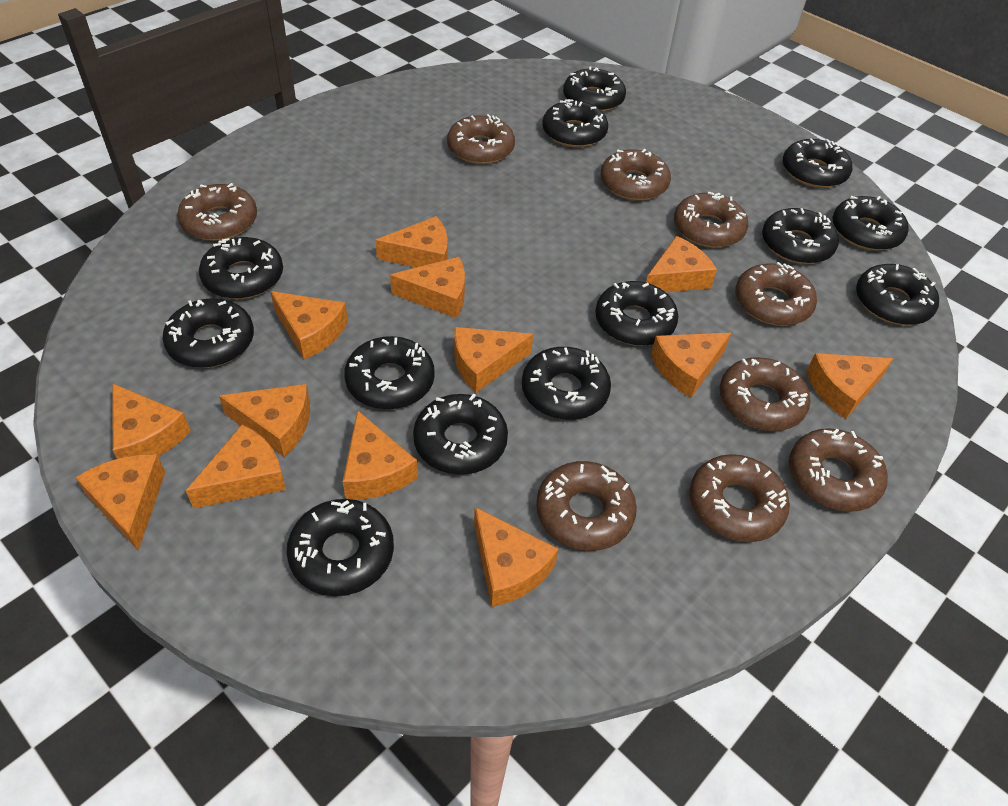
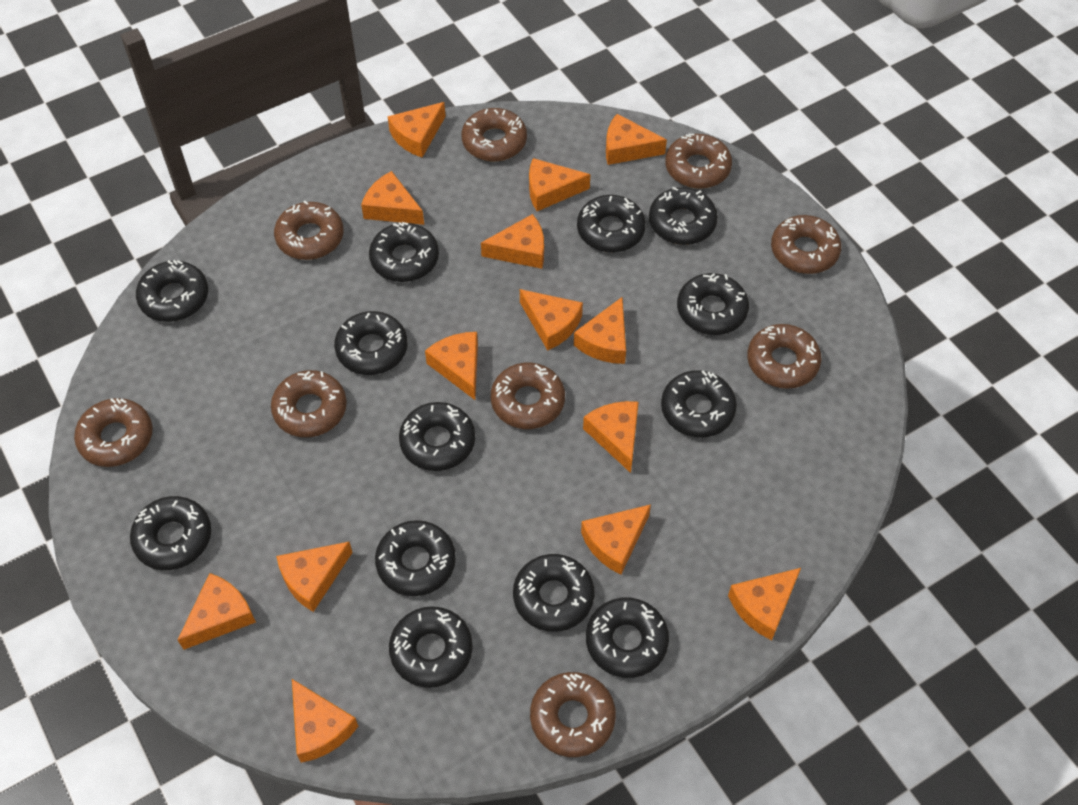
orange cheese: 13 -> 14

